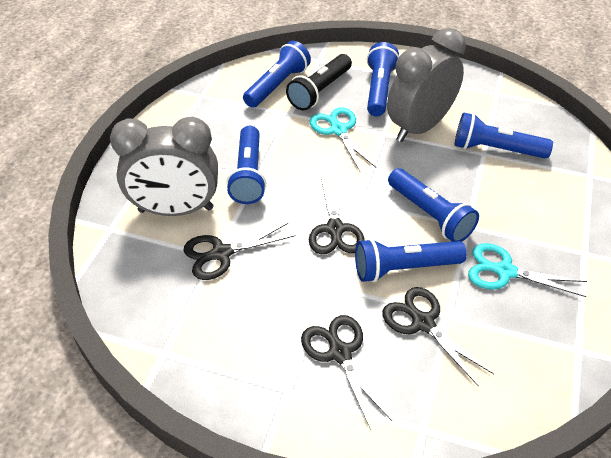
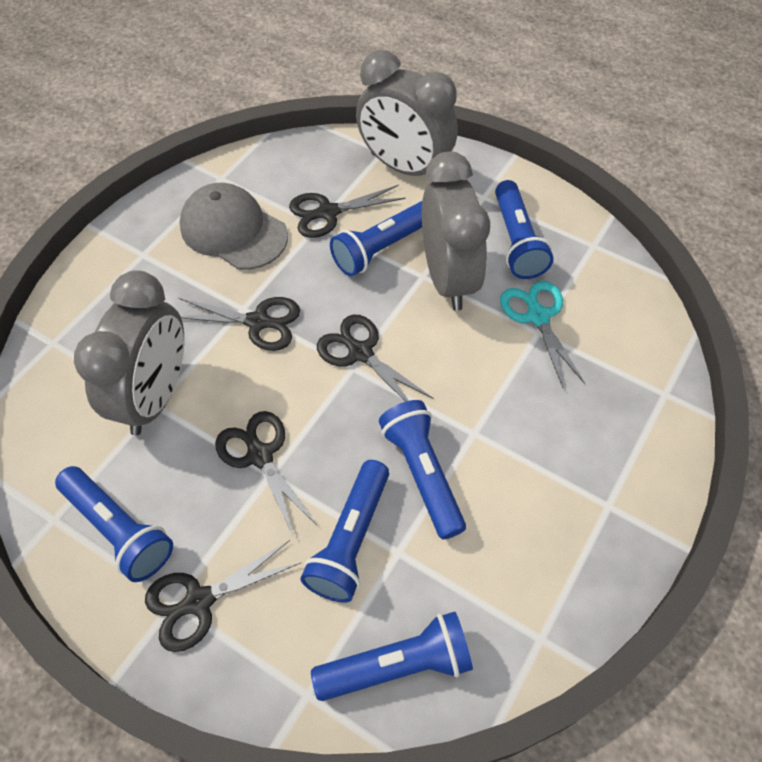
black flashlight: 1 -> 0
black scissors: 4 -> 5
grey cap: 0 -> 1
grey clock: 2 -> 3
turquoise scissors: 2 -> 1

